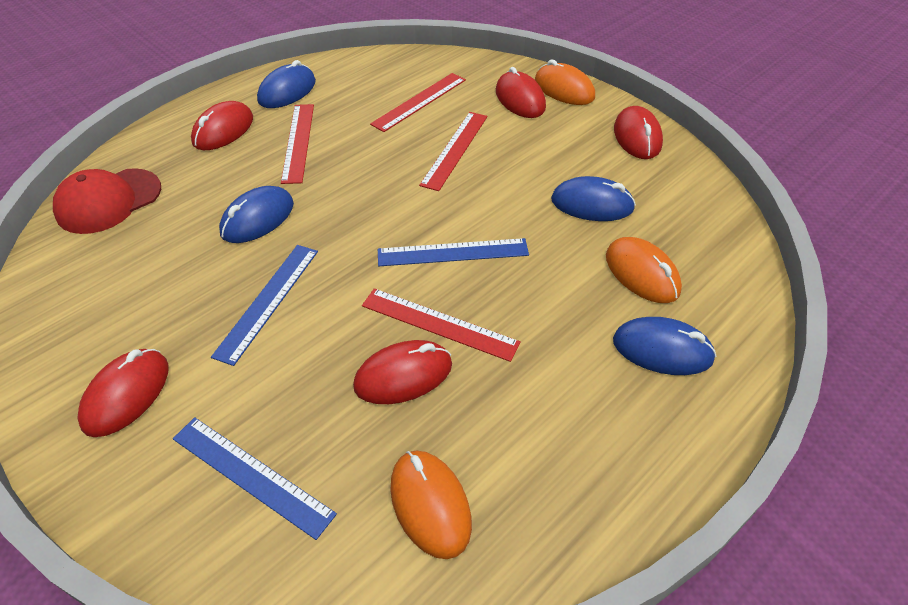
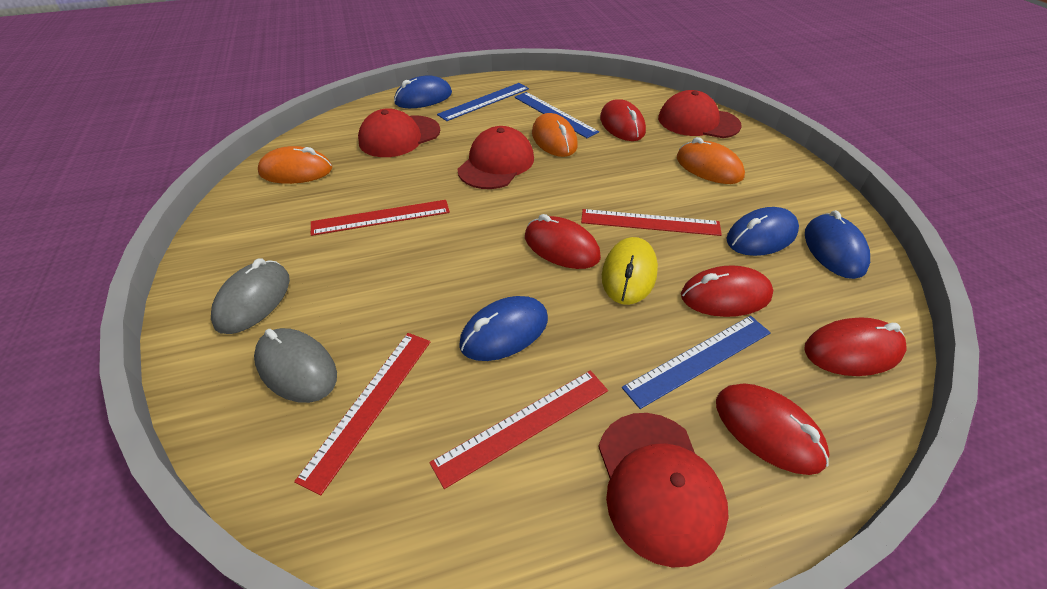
grey mouse: 0 -> 2
red cap: 1 -> 4
yellow mouse: 0 -> 1

